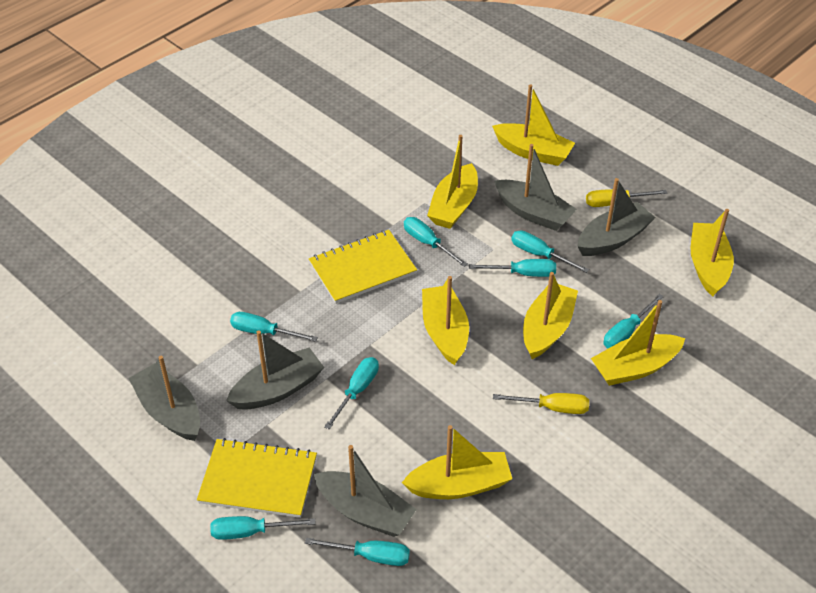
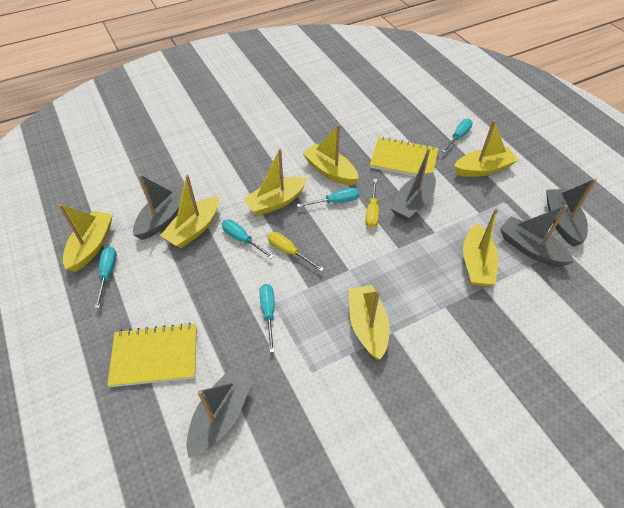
turquoise screwdriver: 8 -> 5

